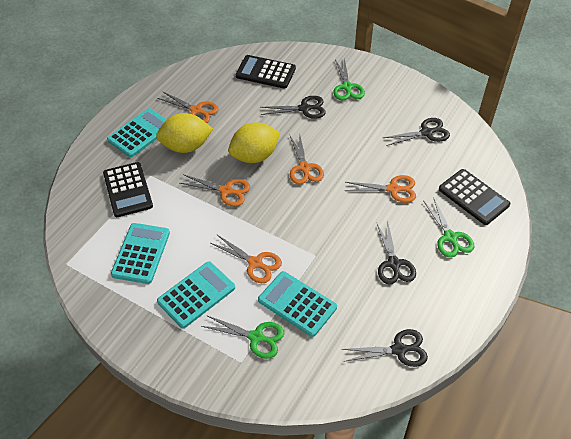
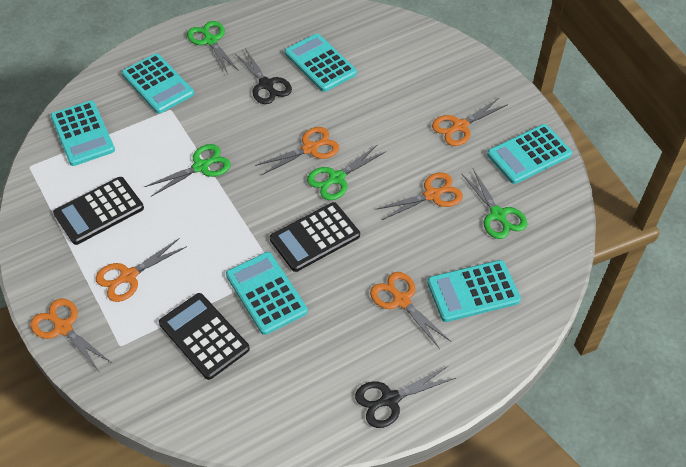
black scissors: 4 -> 2
green scissors: 3 -> 4
orange scissors: 5 -> 6
turquoise calculator: 4 -> 6
yellow lemon: 2 -> 0

